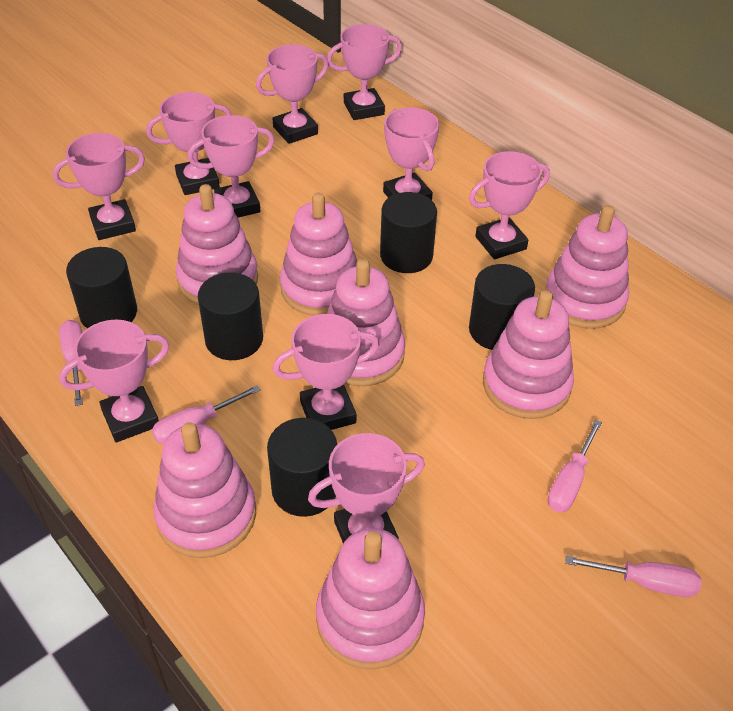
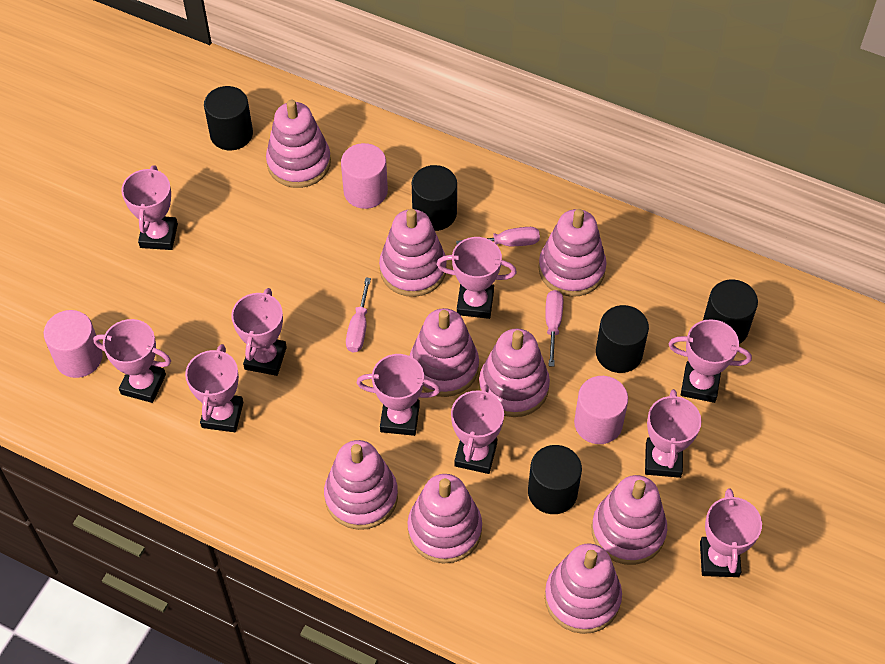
pink cylinder: 0 -> 3
pink screwdriver: 4 -> 3
pink stacking toy: 7 -> 9

